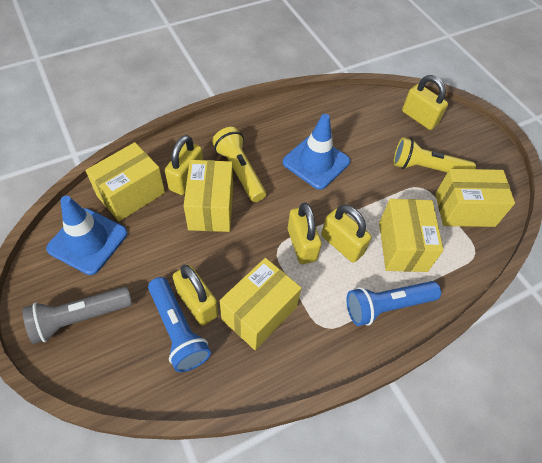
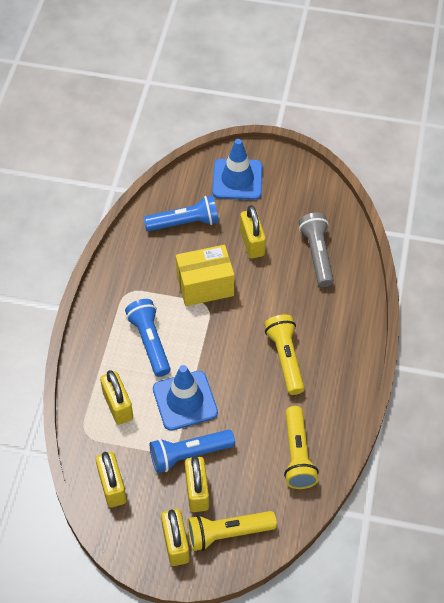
blue flashlight: 2 -> 3
yellow box: 5 -> 1
yellow flashlight: 2 -> 3

